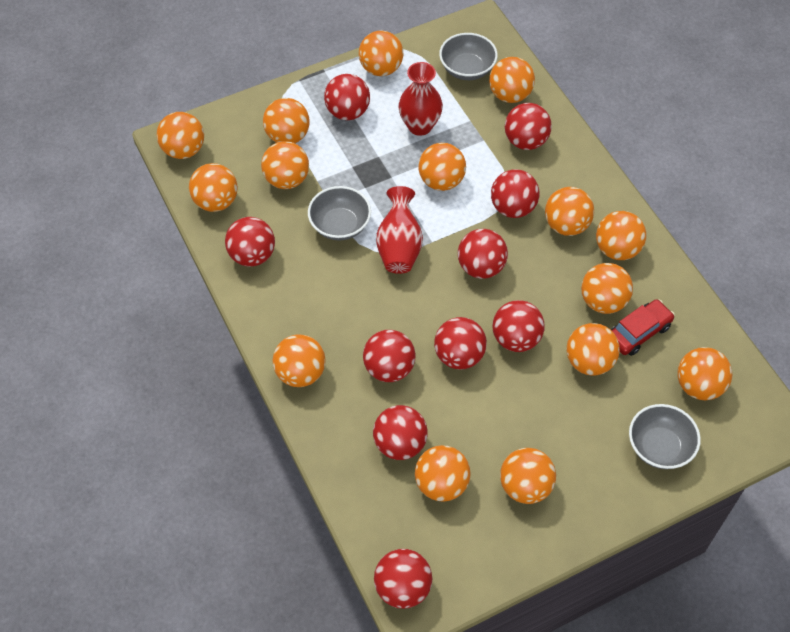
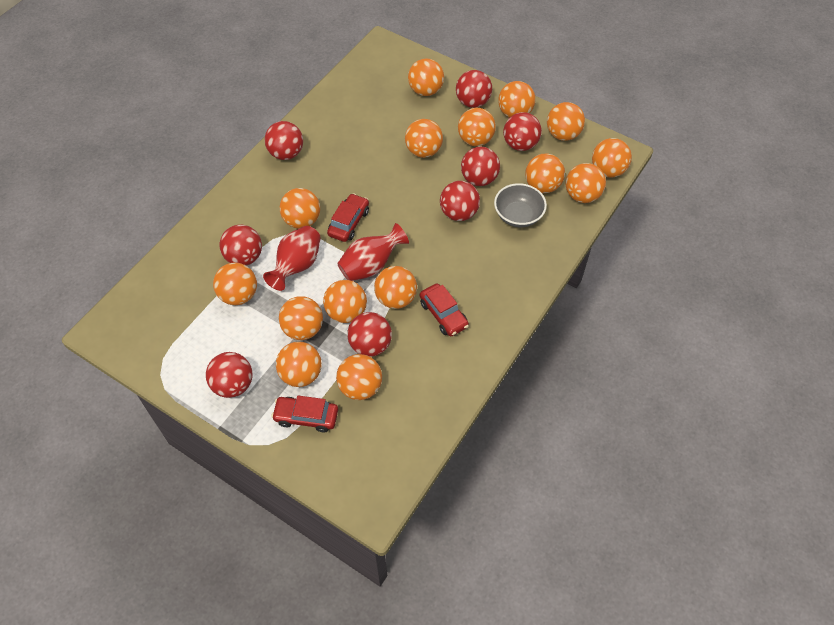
grey bowl: 3 -> 1
red ball: 10 -> 8
red car: 1 -> 3

